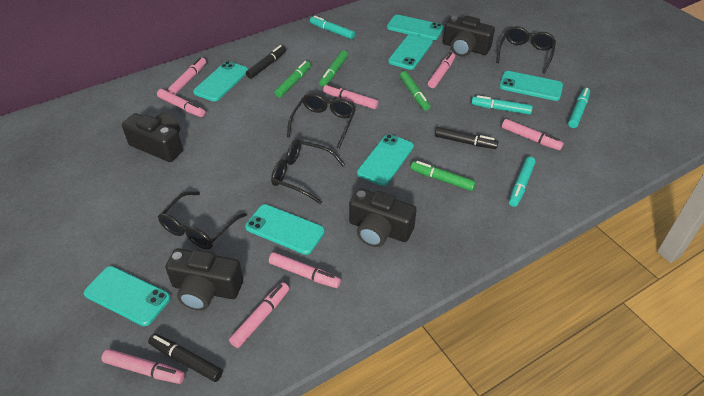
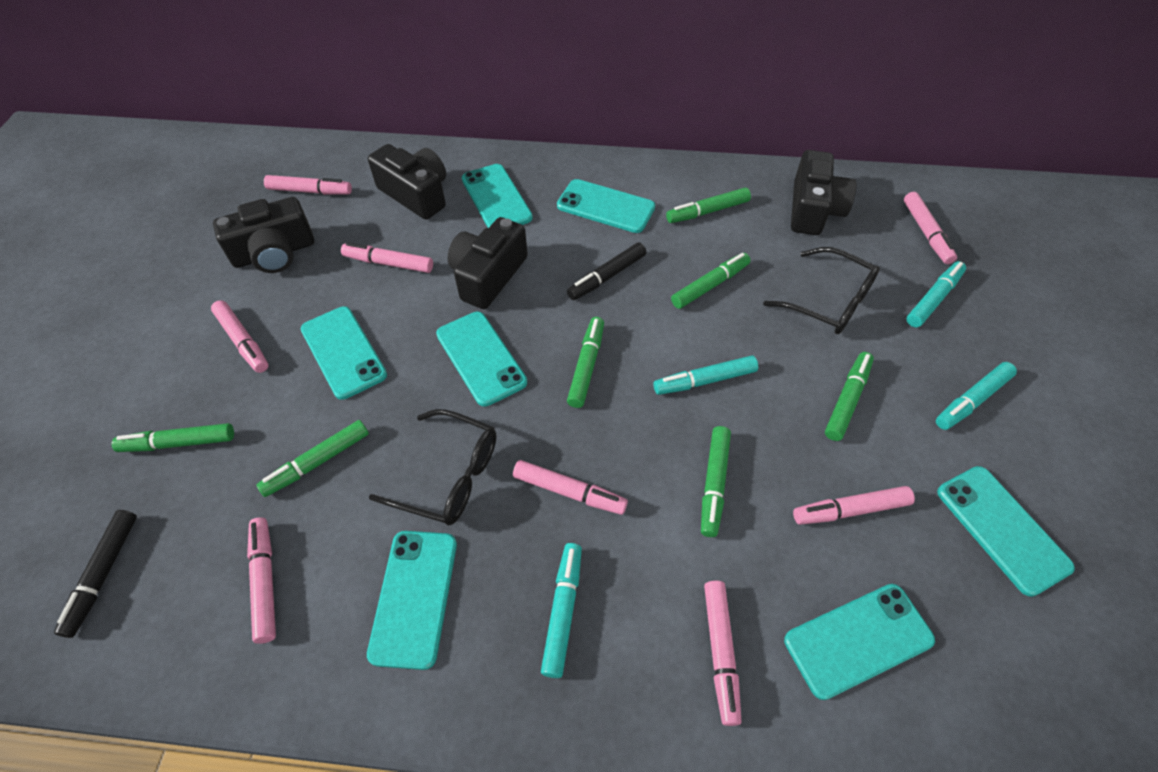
black glasses: 4 -> 2
black marker: 3 -> 2
green marker: 4 -> 7

